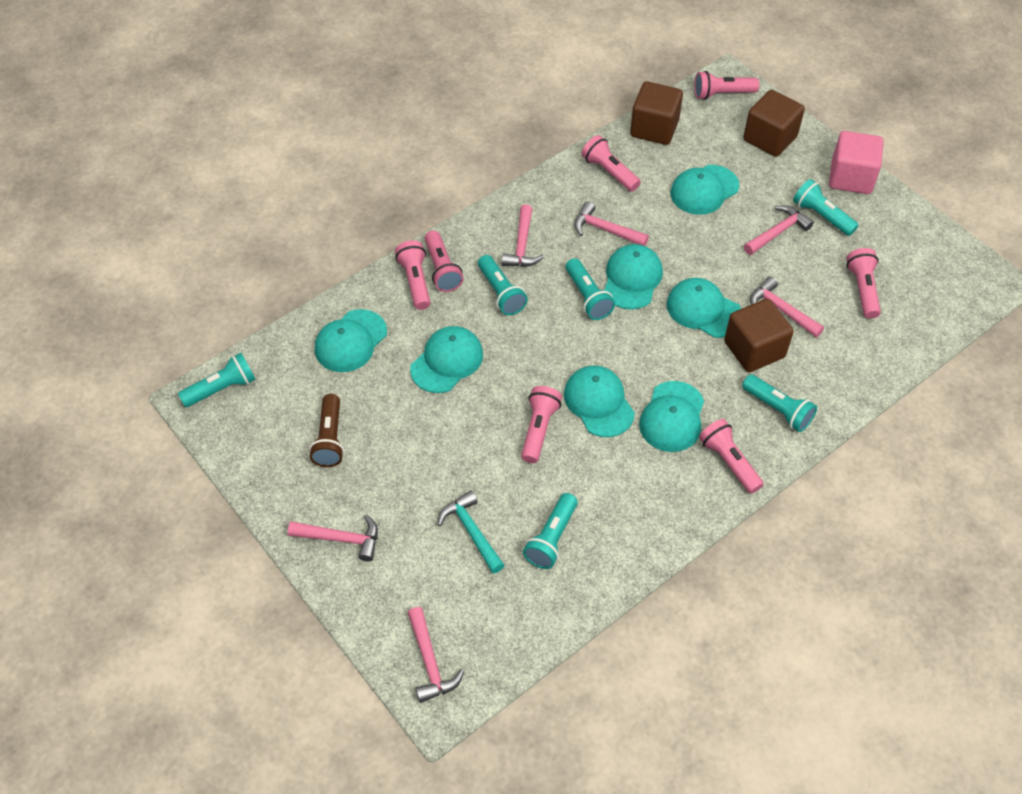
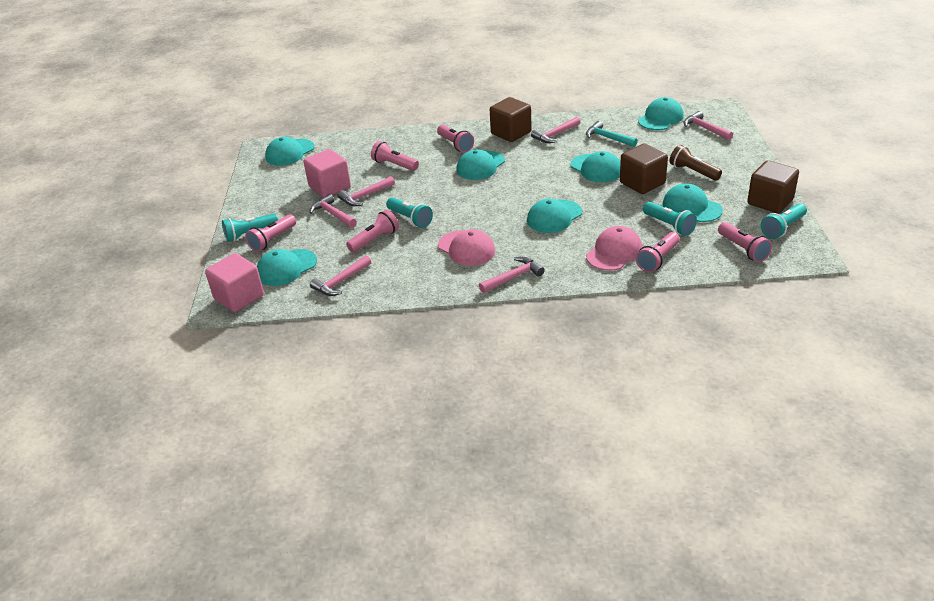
pink cap: 0 -> 2
pink cube: 1 -> 2
pink flashlight: 7 -> 6
turquoise flashlight: 6 -> 4

